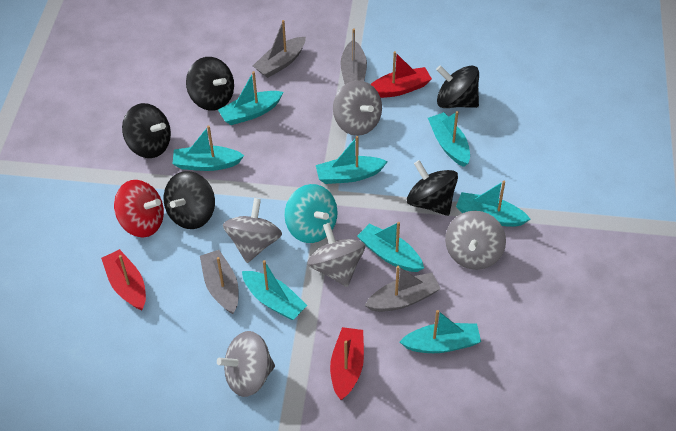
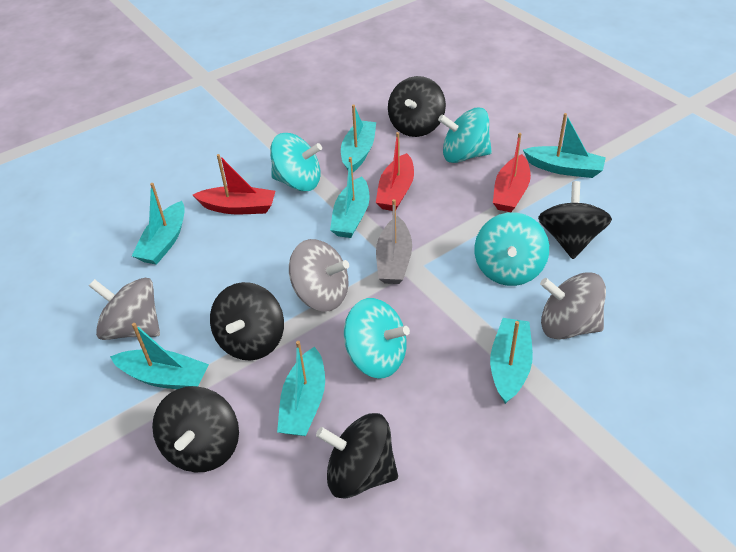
grey boat: 4 -> 1
grey spinning top: 5 -> 3
red spinning top: 1 -> 0
turquoise boat: 8 -> 7
turquoise spinning top: 1 -> 4

